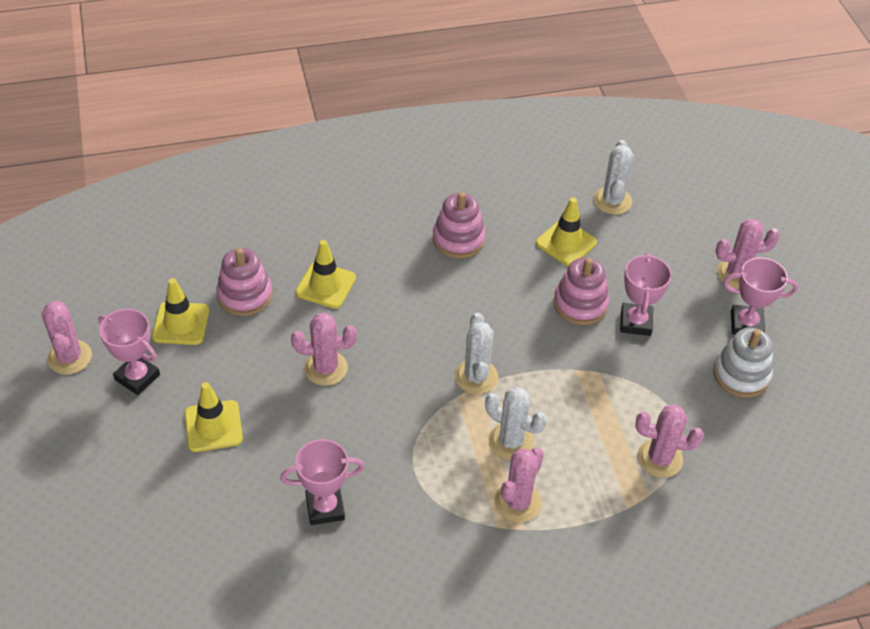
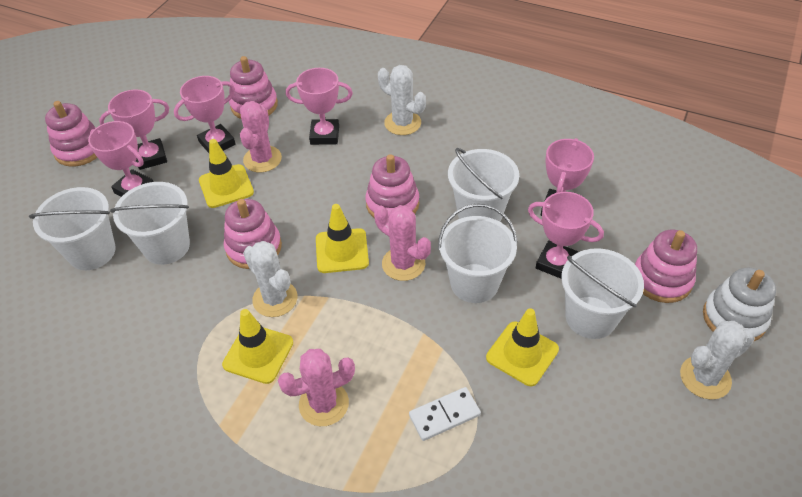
pink cactus: 5 -> 3
pink stacking toy: 3 -> 5
pink trophy: 4 -> 6
white bucket: 0 -> 5
white domino: 0 -> 1

